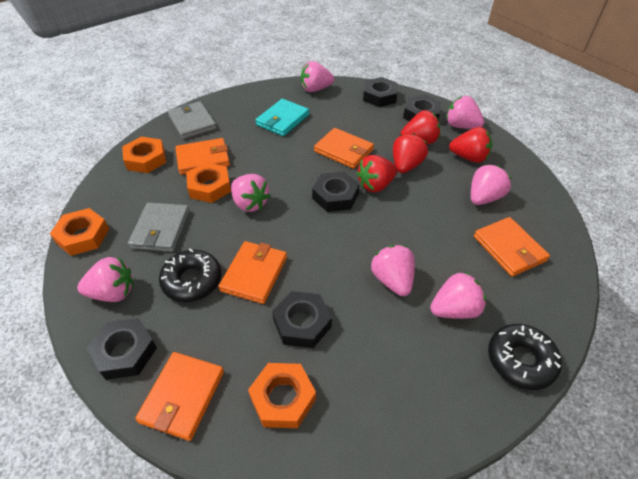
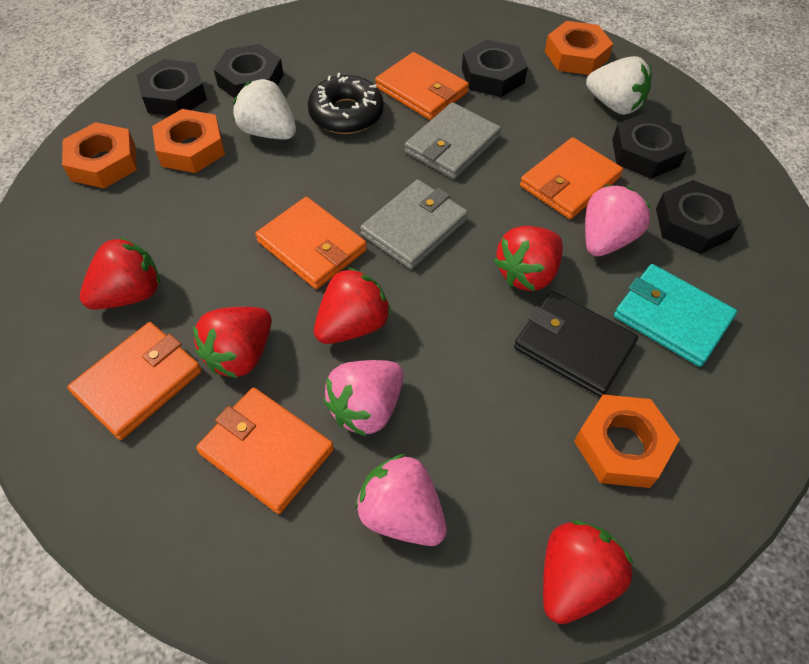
black donut: 2 -> 1
black wallet: 0 -> 1
pink strawberry: 7 -> 3
red strawberry: 4 -> 5
white strawberry: 0 -> 2

